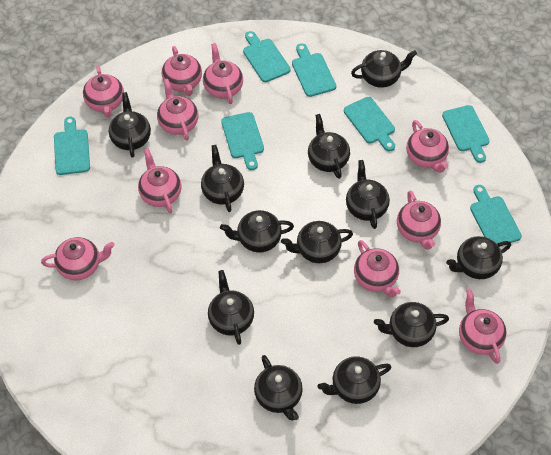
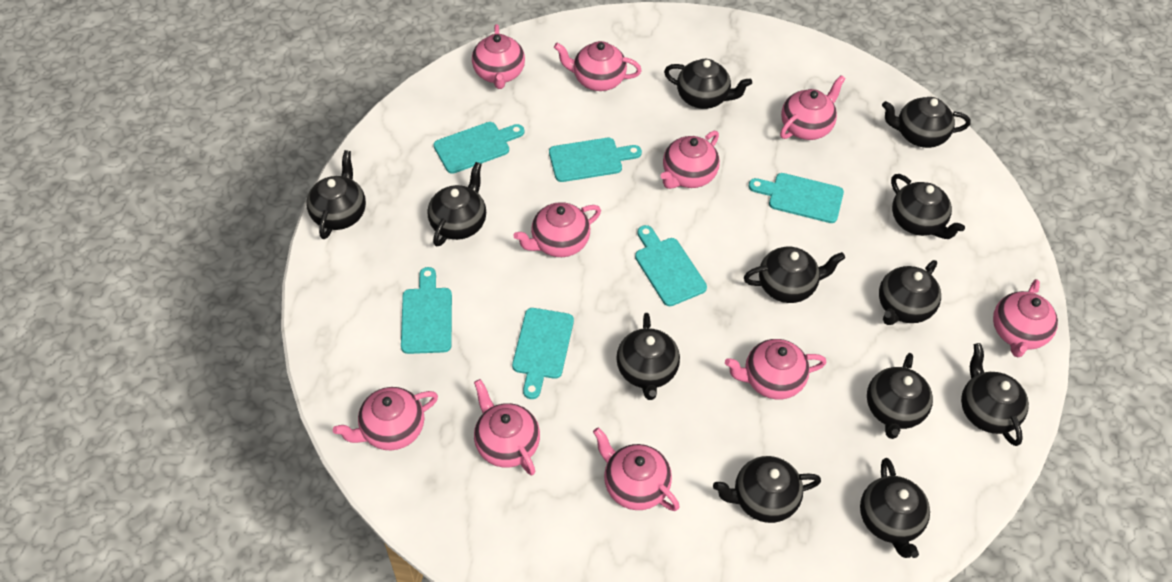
turquoise cutting board: 7 -> 6

